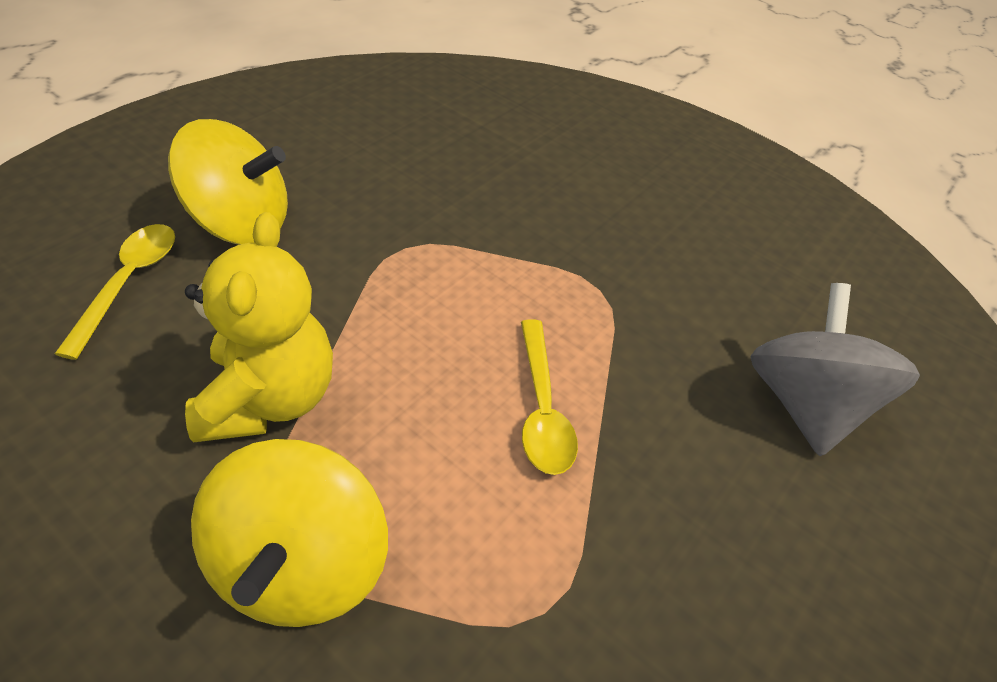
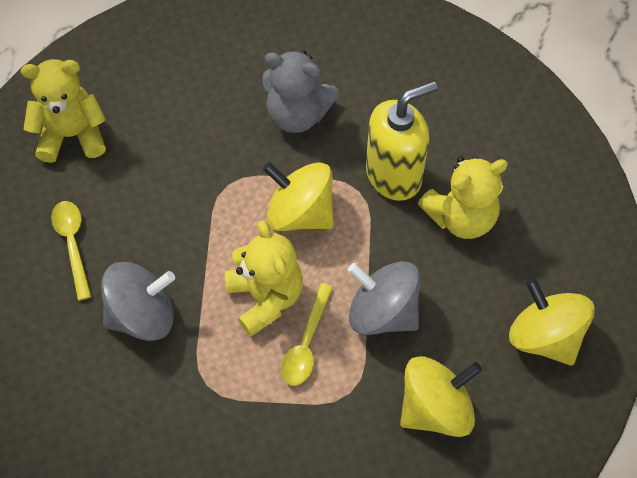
grey spinning top: 1 -> 2
grey teddy bear: 0 -> 1
yellow soap dispenser: 0 -> 1
yellow spinning top: 2 -> 3
yellow teddy bear: 1 -> 3

